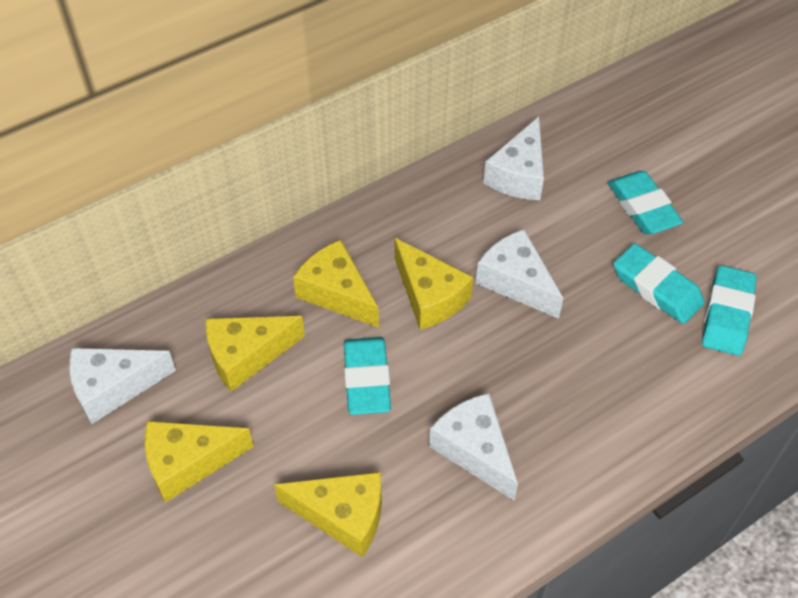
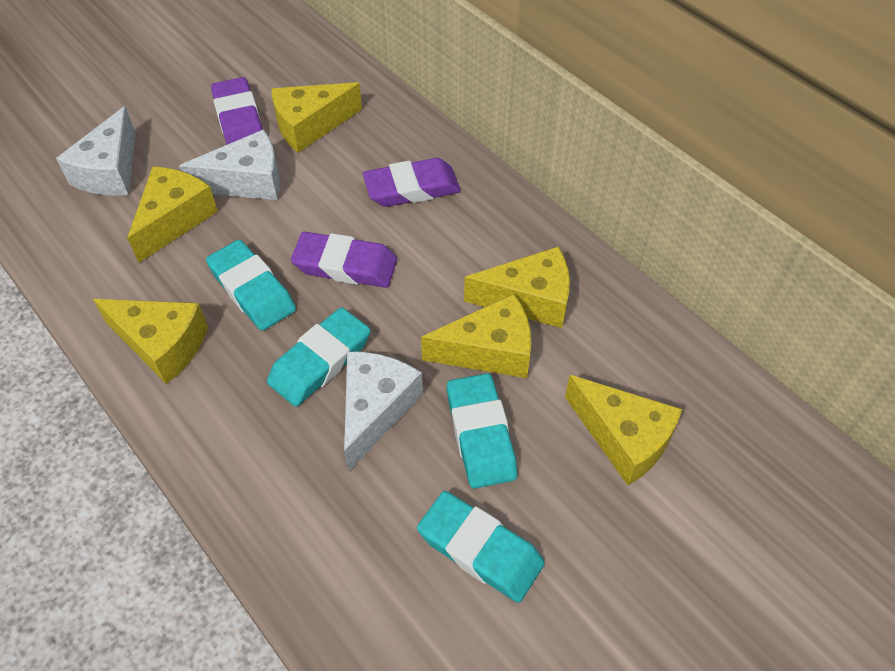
purple eraser: 0 -> 3
white cheese: 4 -> 3
yellow cheese: 5 -> 6

